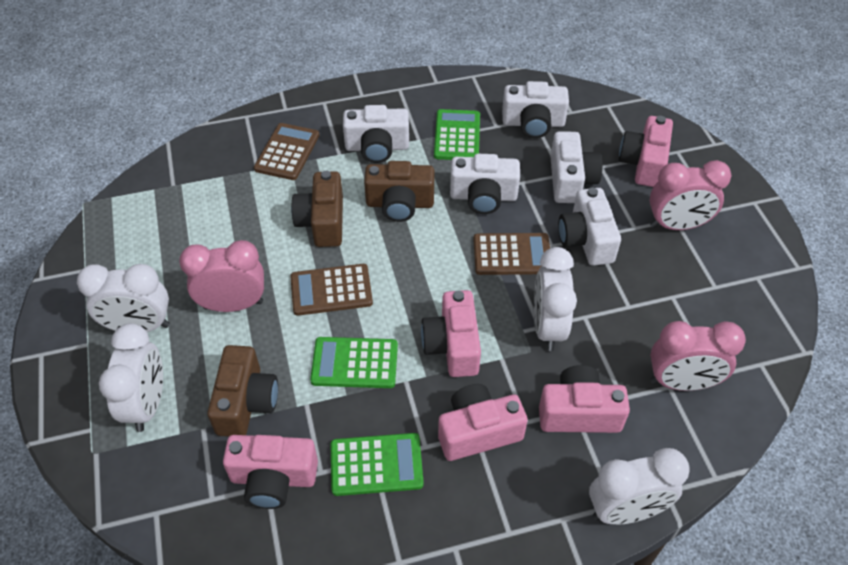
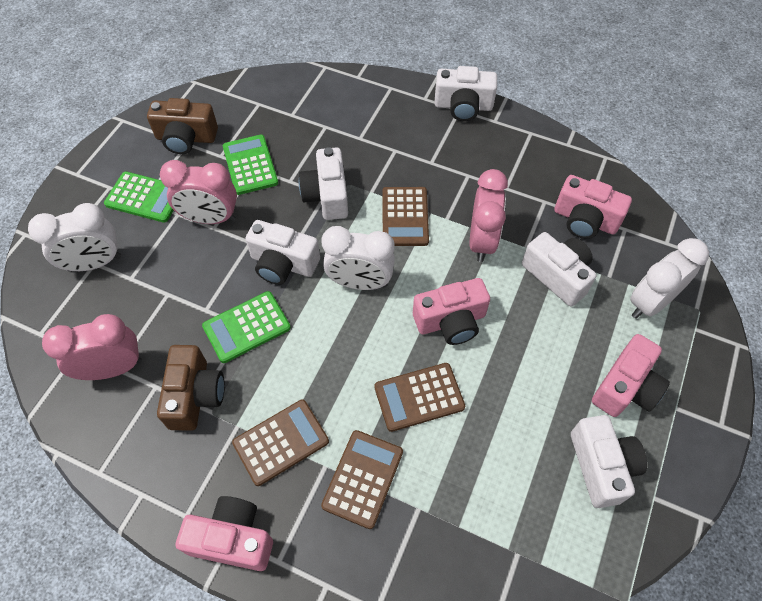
brown calculator: 3 -> 4
brown camera: 3 -> 2
pink camera: 5 -> 4
white clock: 4 -> 3

